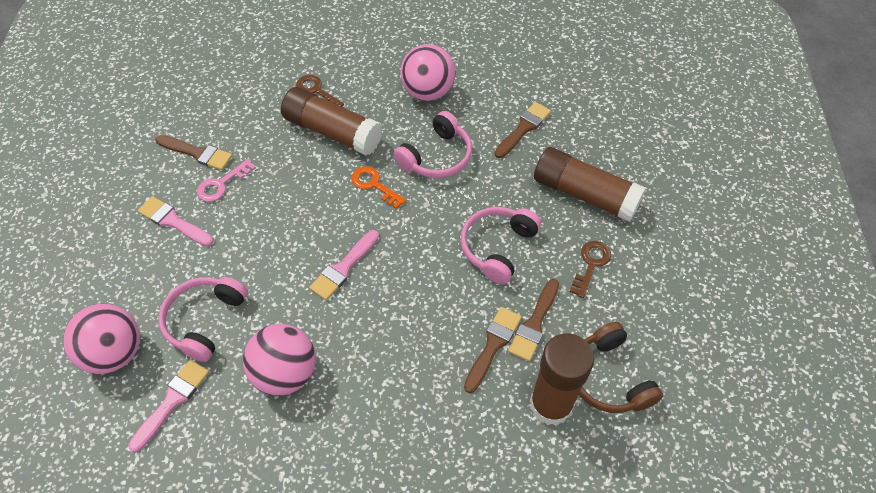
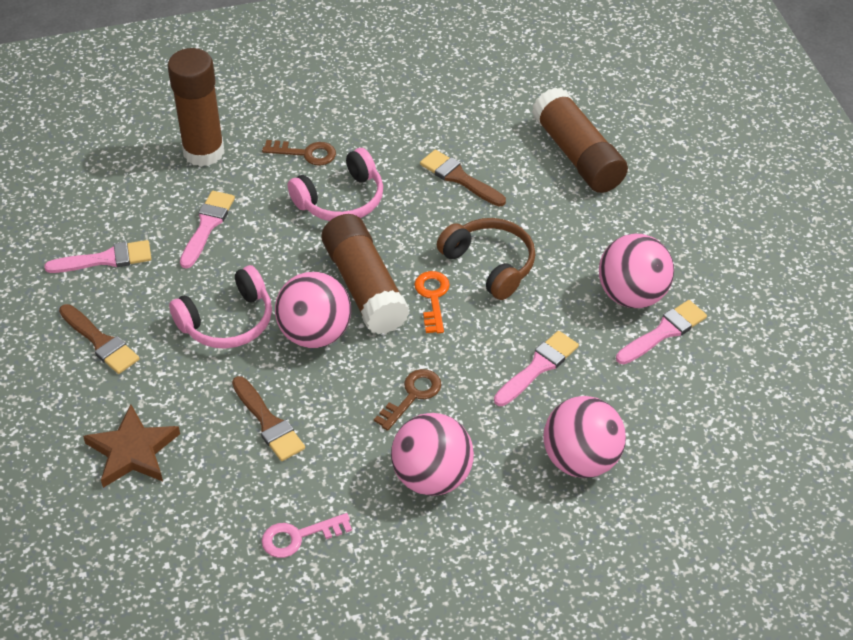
brown brush: 4 -> 3
brown star: 0 -> 1
pink ball: 3 -> 4
pink brush: 3 -> 4
pink headphones: 3 -> 2

